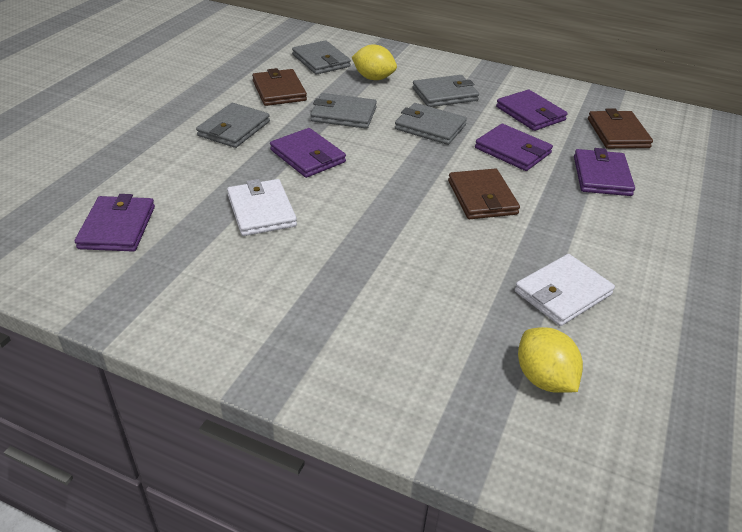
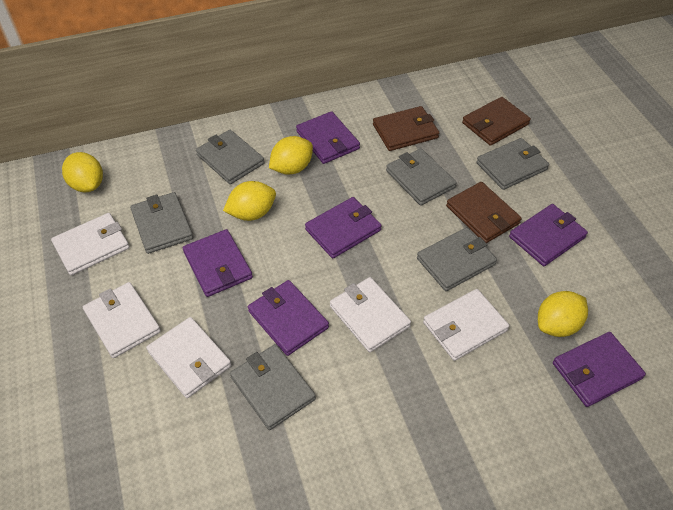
grey wallet: 5 -> 6
purple wallet: 5 -> 6
white wallet: 2 -> 5
yellow lemon: 2 -> 4

